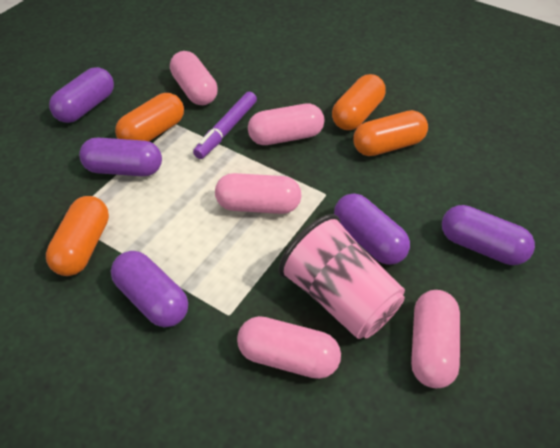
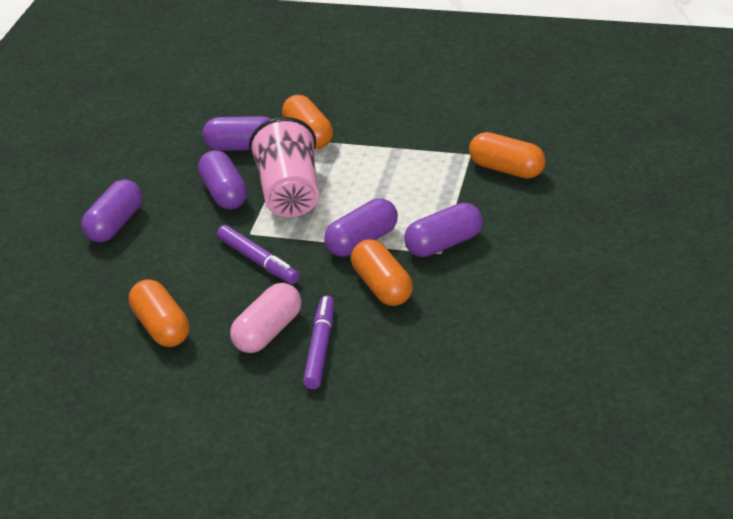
pink capsule: 5 -> 1
purple marker: 1 -> 2

